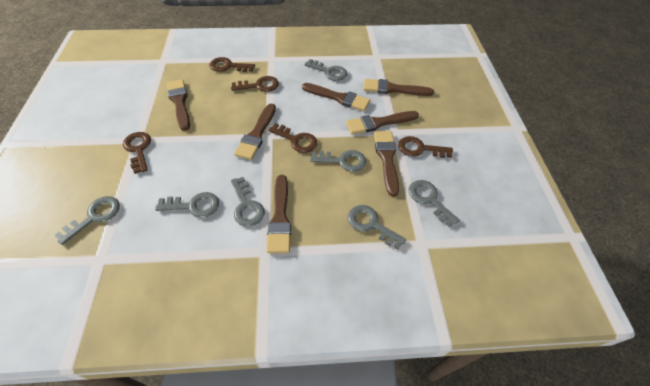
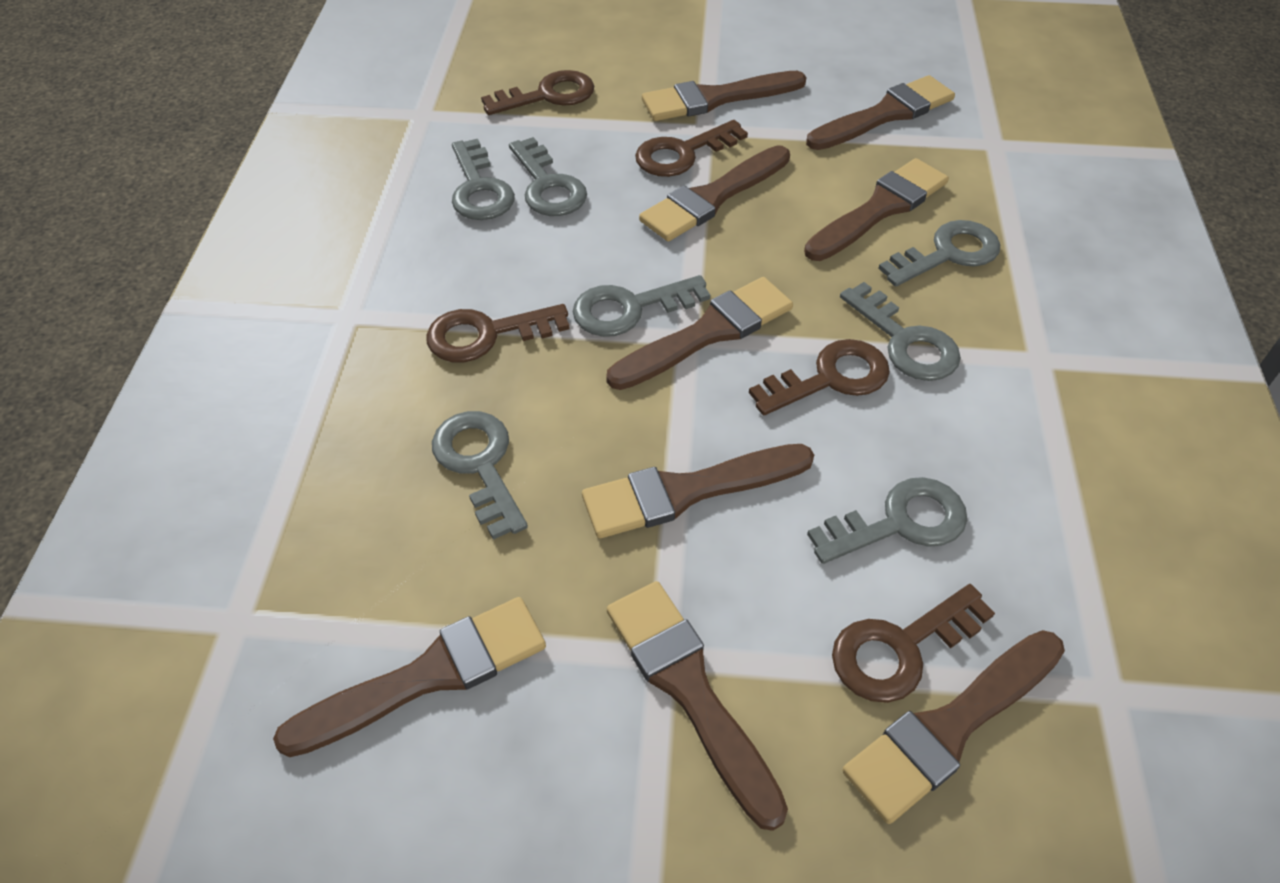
brown brush: 7 -> 9

